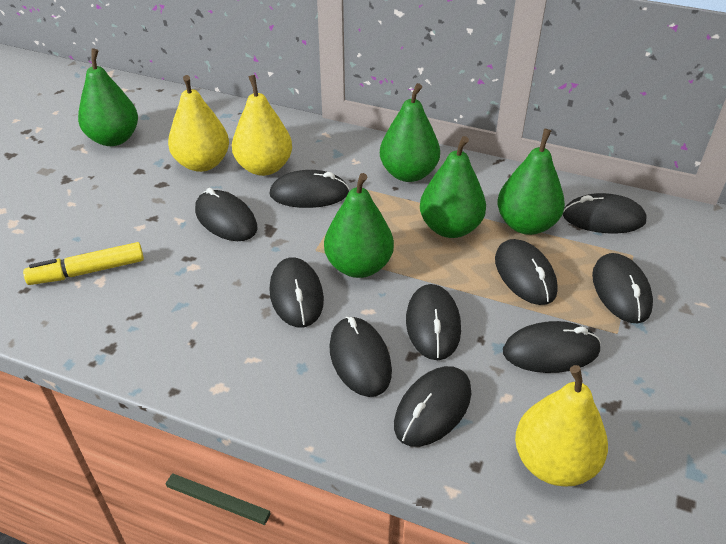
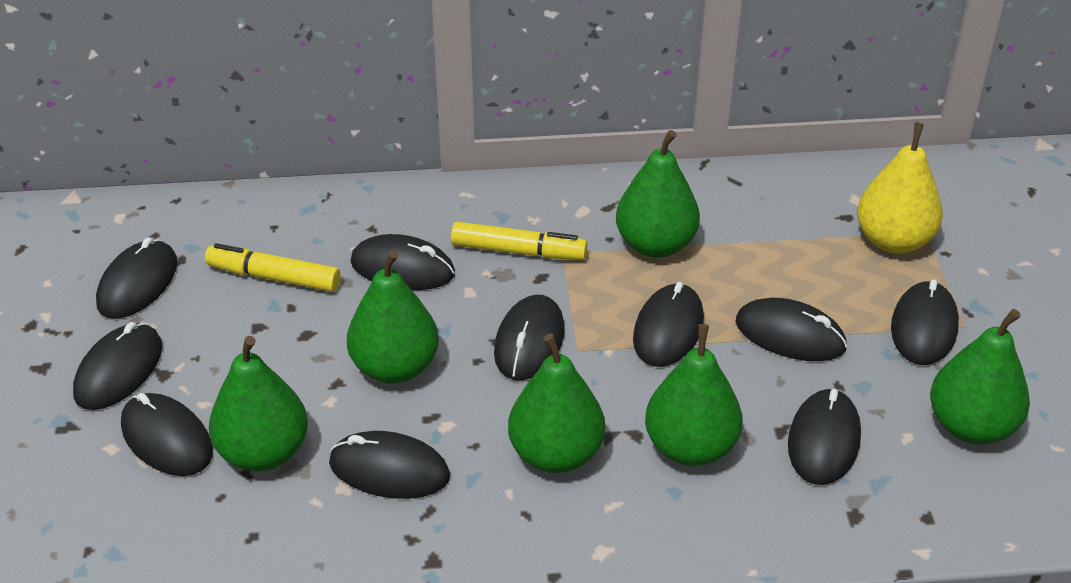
green pear: 5 -> 6
yellow marker: 1 -> 2
yellow pear: 3 -> 1

